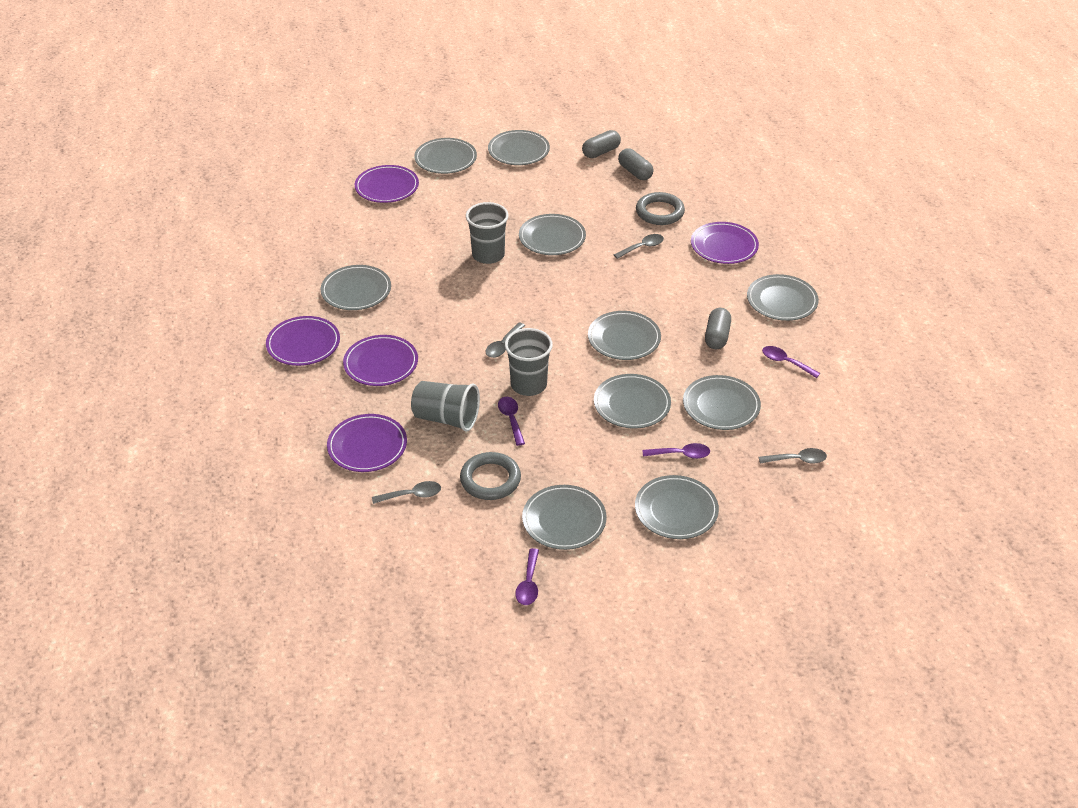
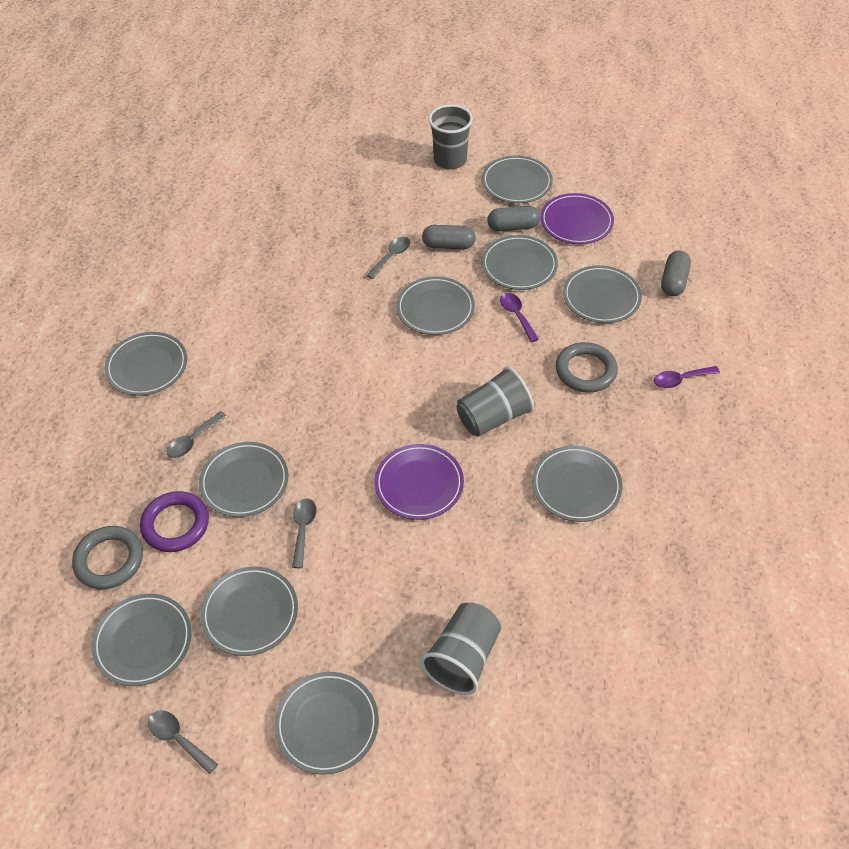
purple plate: 5 -> 2
purple ring: 0 -> 1
purple spoon: 4 -> 2

